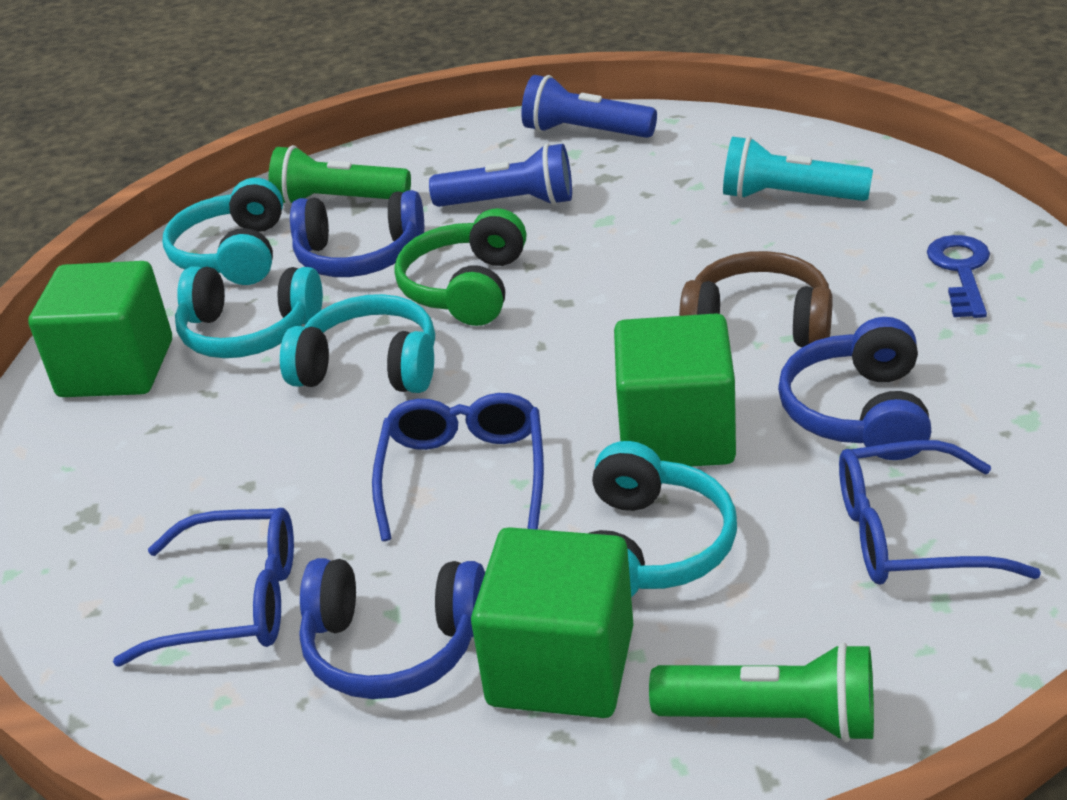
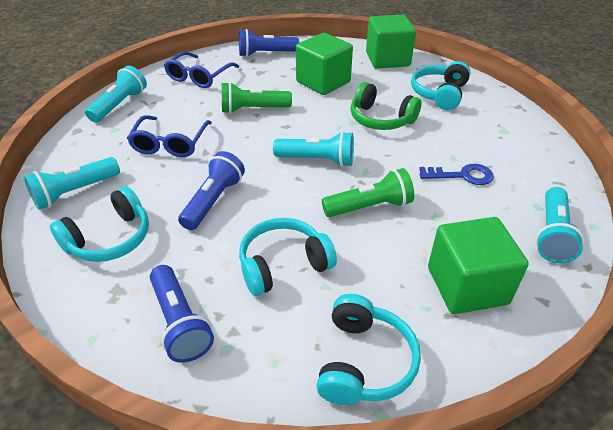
blue flashlight: 2 -> 3
blue glasses: 3 -> 2
blue headphones: 3 -> 0
brown headphones: 1 -> 0
turquoise flashlight: 1 -> 4

